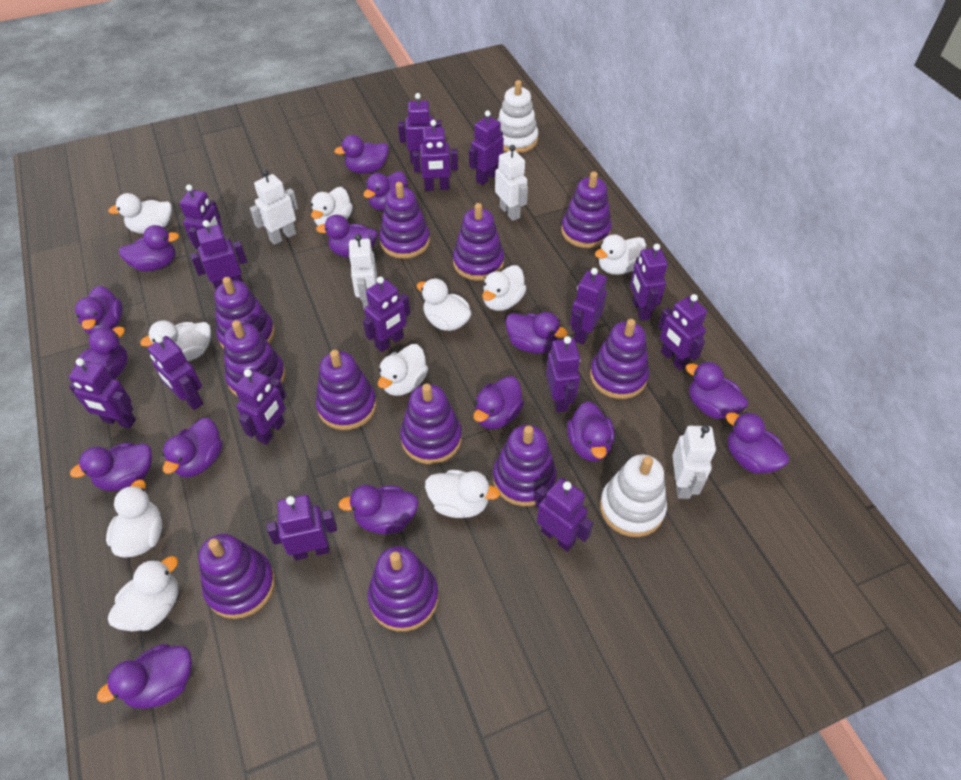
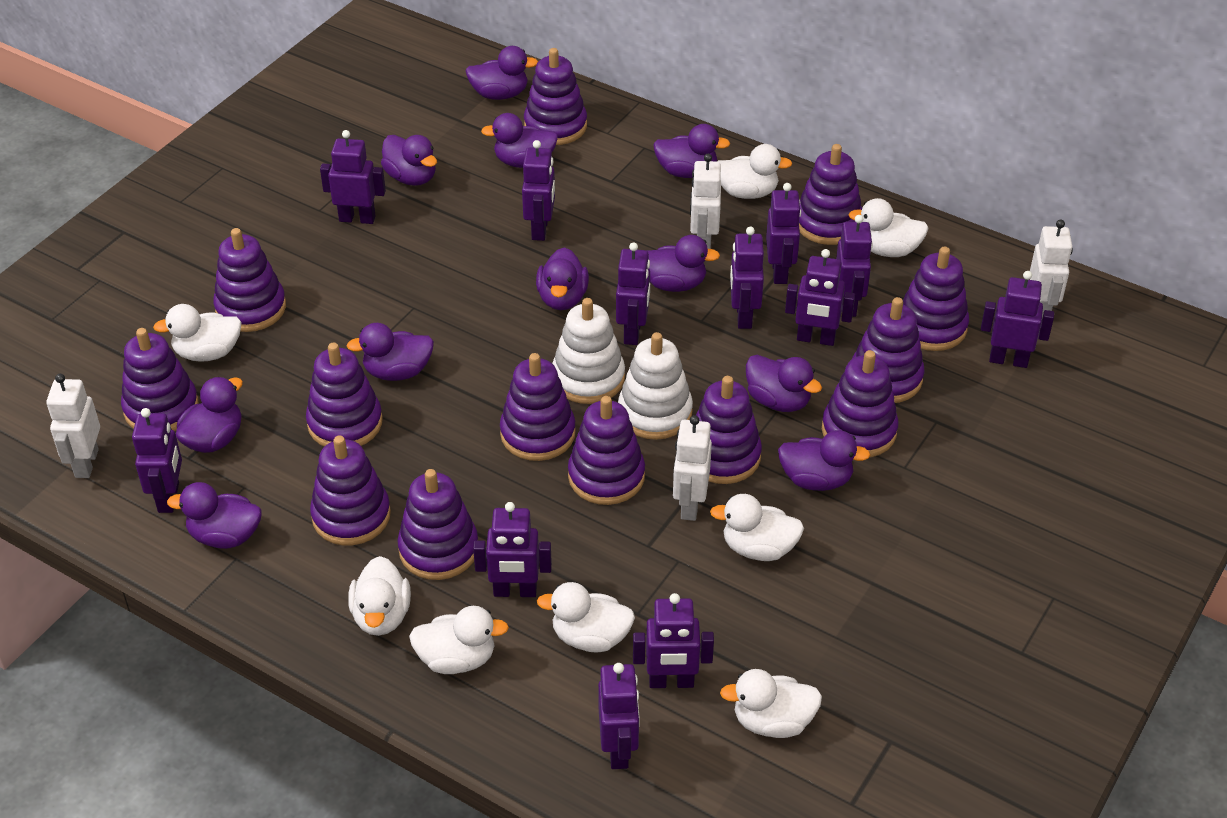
purple duck: 15 -> 11
purple robot: 15 -> 12
purple stacking toy: 11 -> 13
white duck: 10 -> 8

